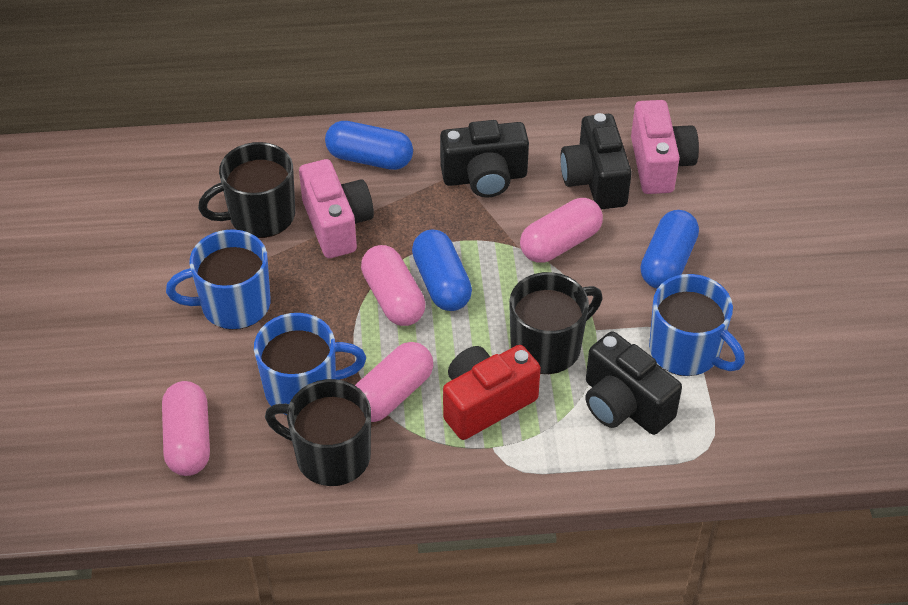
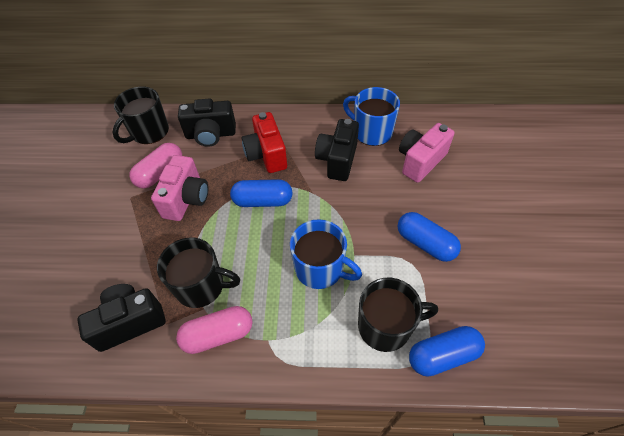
blue mug: 3 -> 2
pink capsule: 4 -> 2

